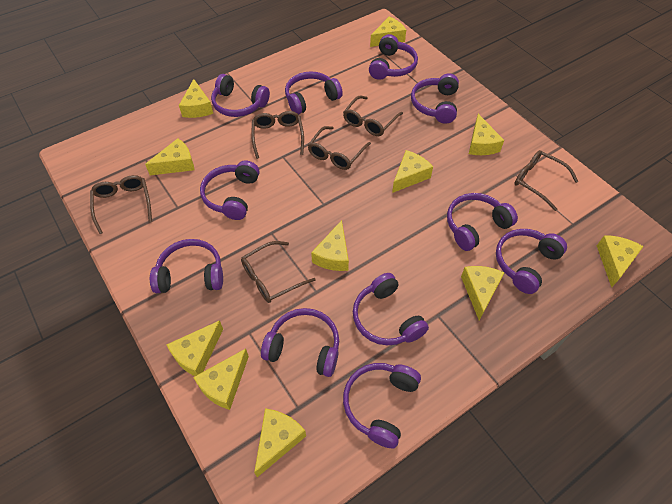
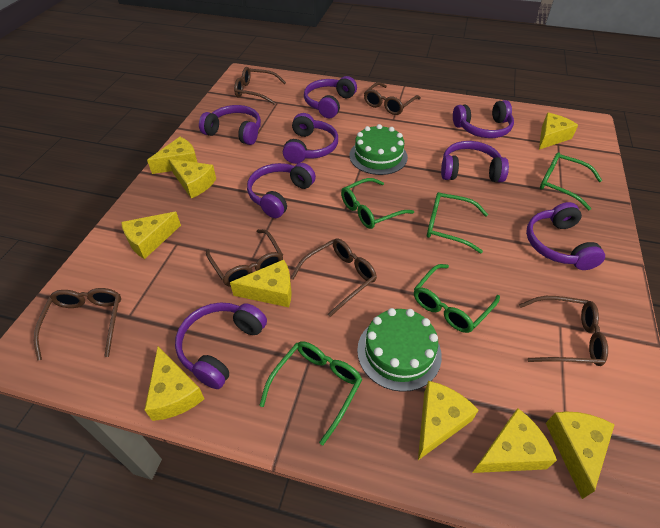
green cake: 0 -> 2
green glasses: 0 -> 5
purple headphones: 11 -> 8
yellow cheese: 11 -> 9

